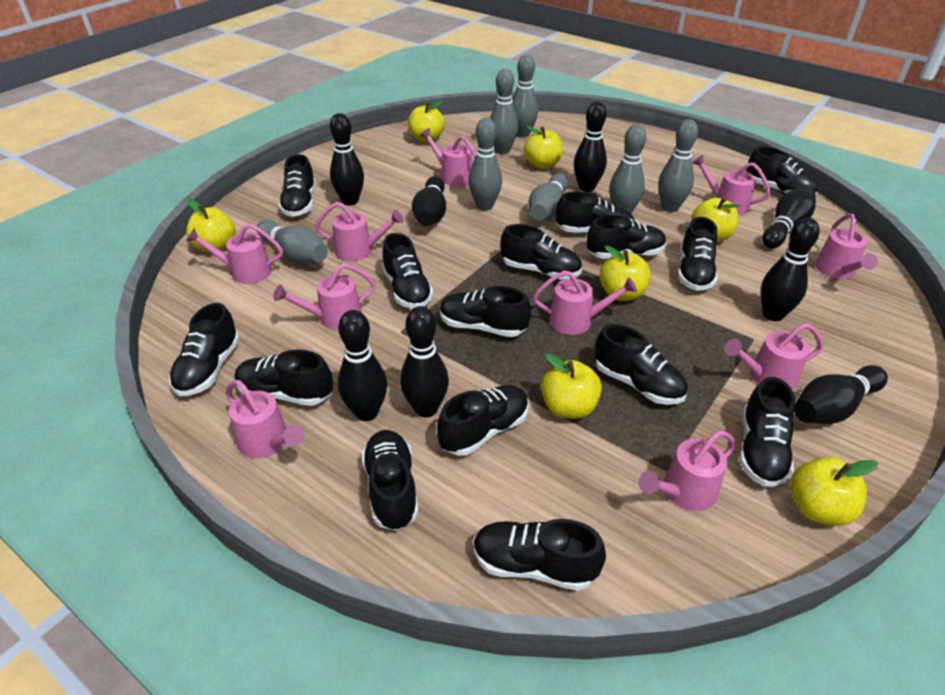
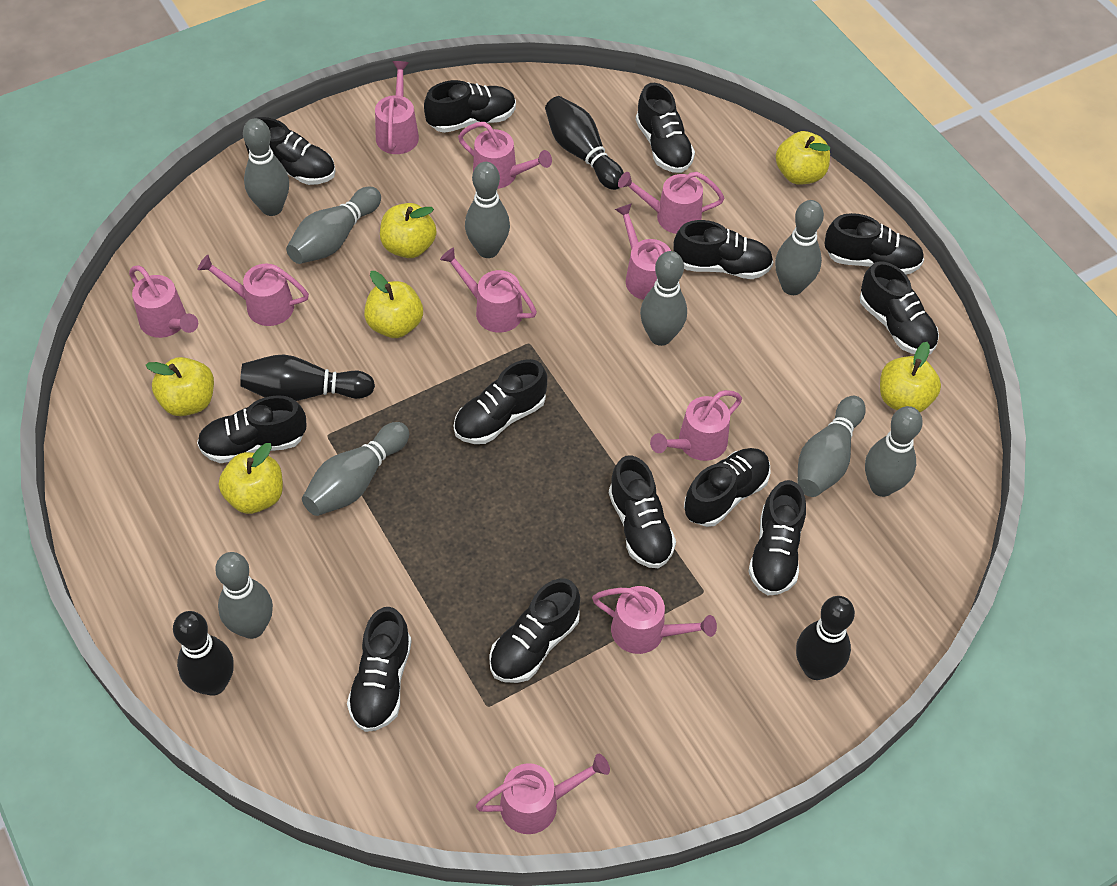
black bowling pin: 8 -> 4
black shoe: 15 -> 13
grey bowling pin: 7 -> 9
yellow apple: 7 -> 6

